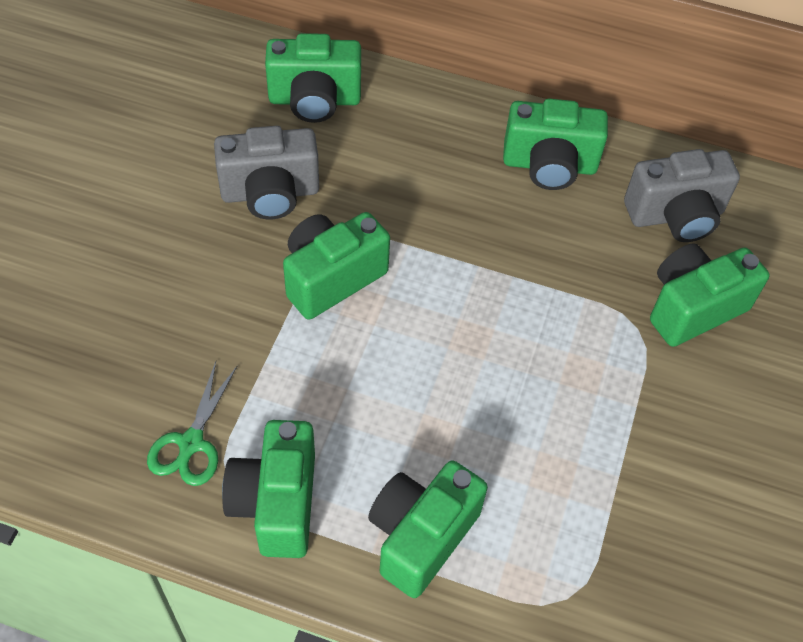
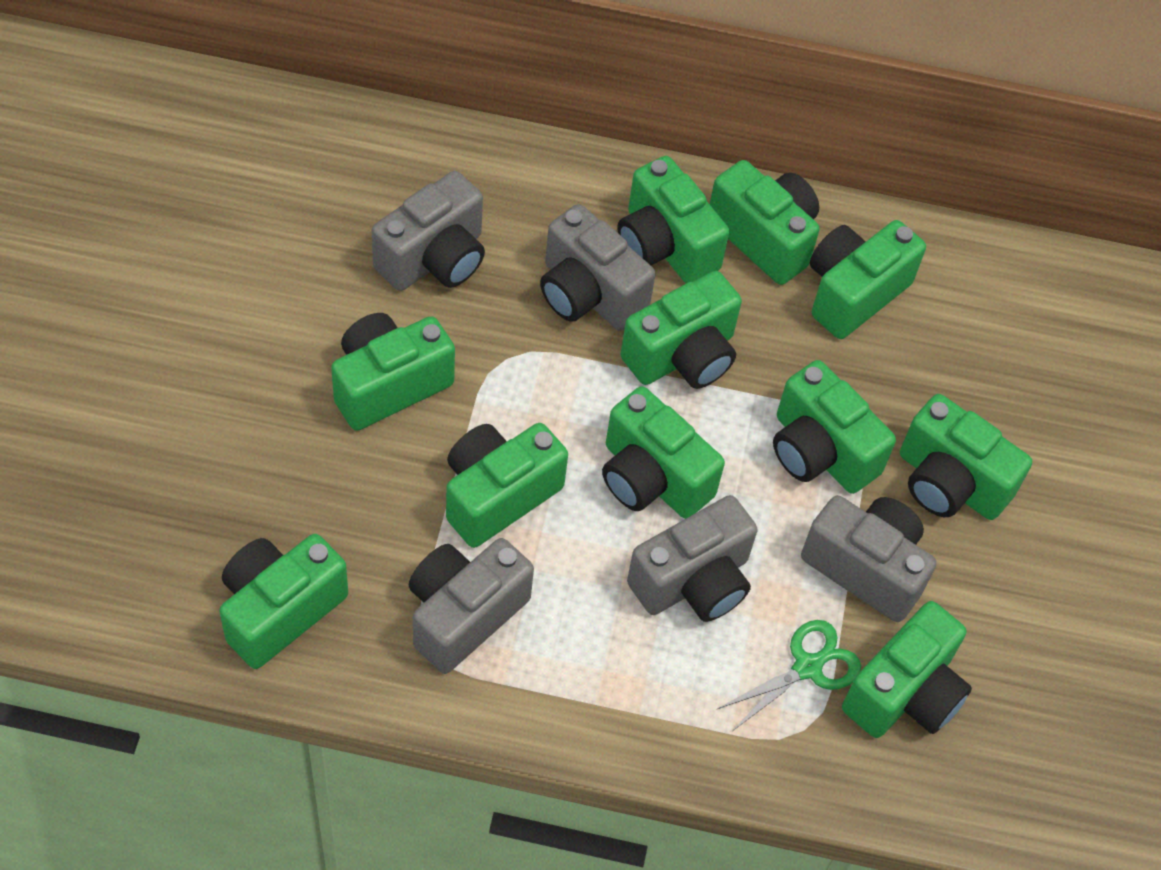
green camera: 6 -> 11
grey camera: 2 -> 5

